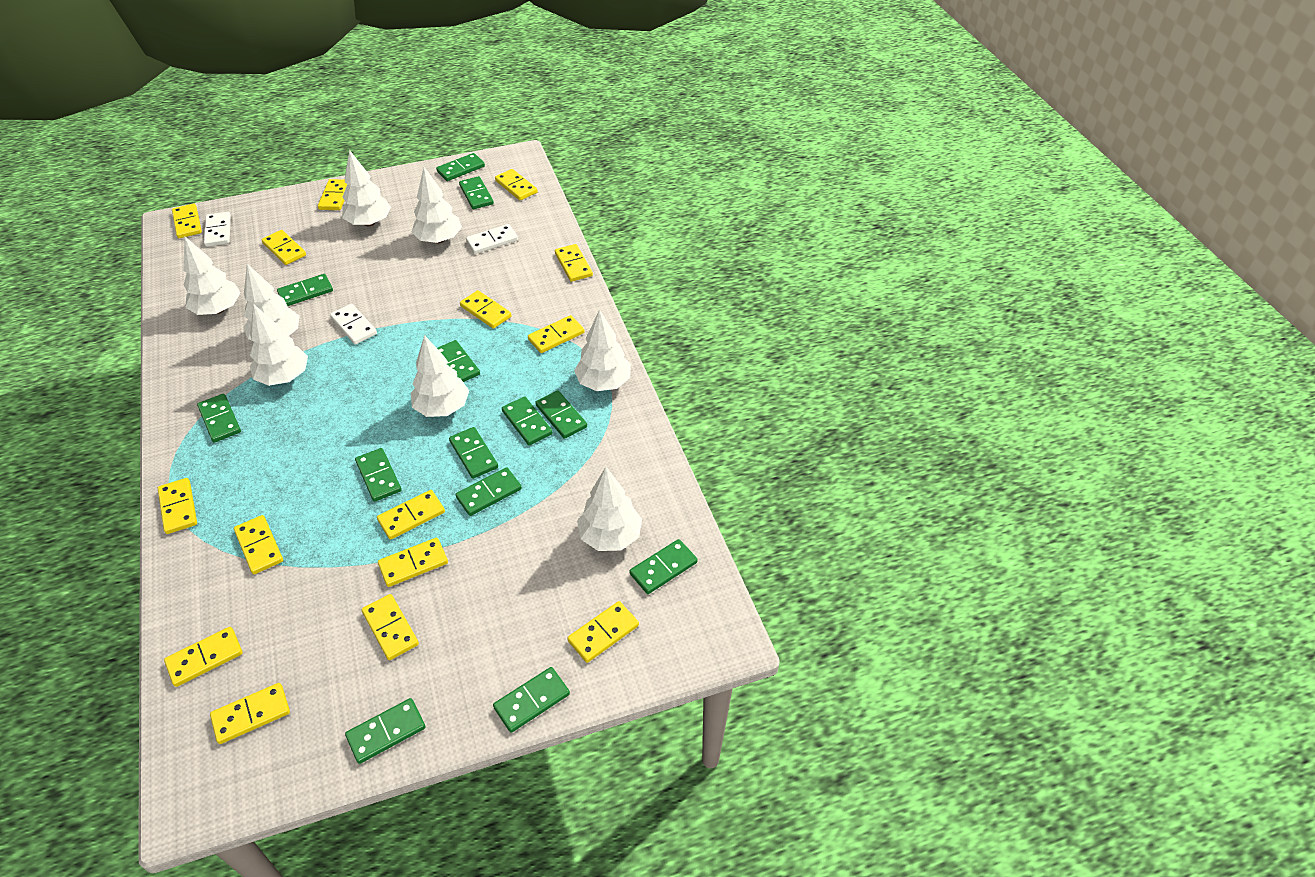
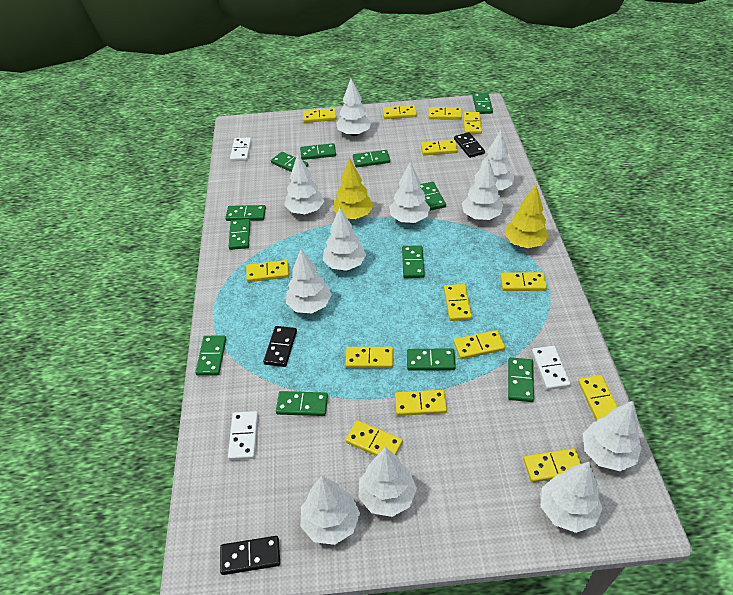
black domino: 0 -> 3
green domino: 13 -> 12
white tree: 8 -> 11
yellow domino: 15 -> 14
yellow tree: 0 -> 2

